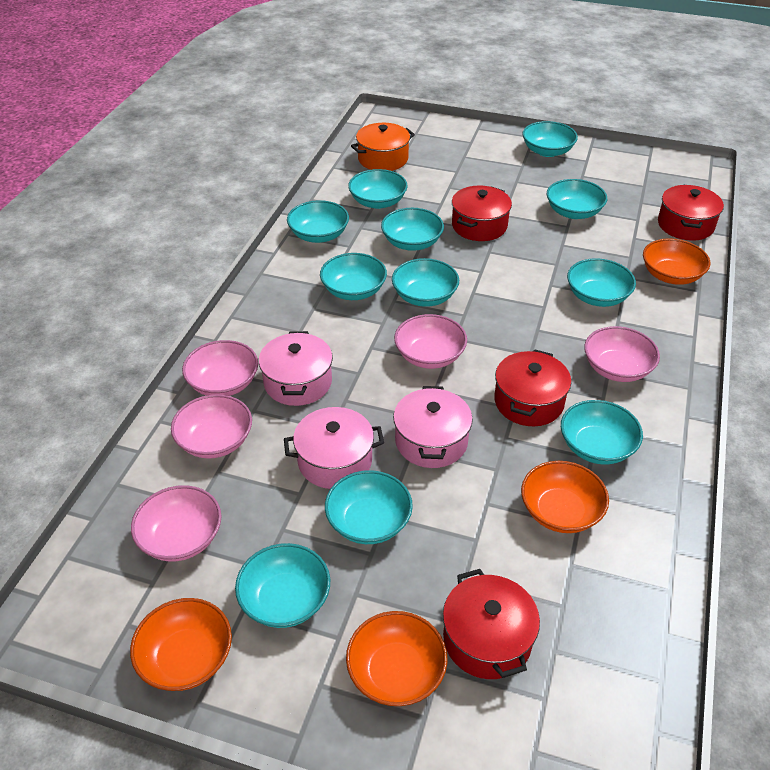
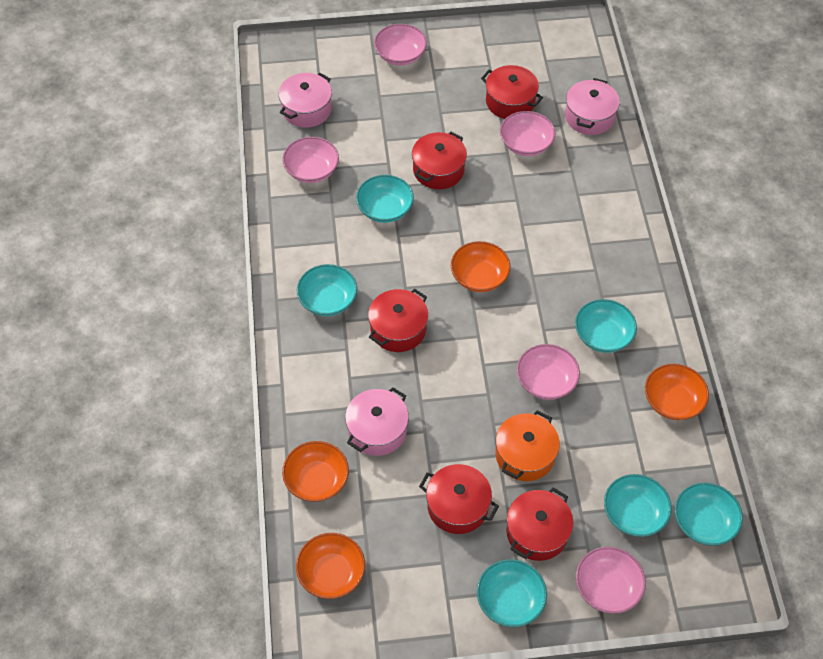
red pot: 4 -> 5
turquoise bowl: 11 -> 6

